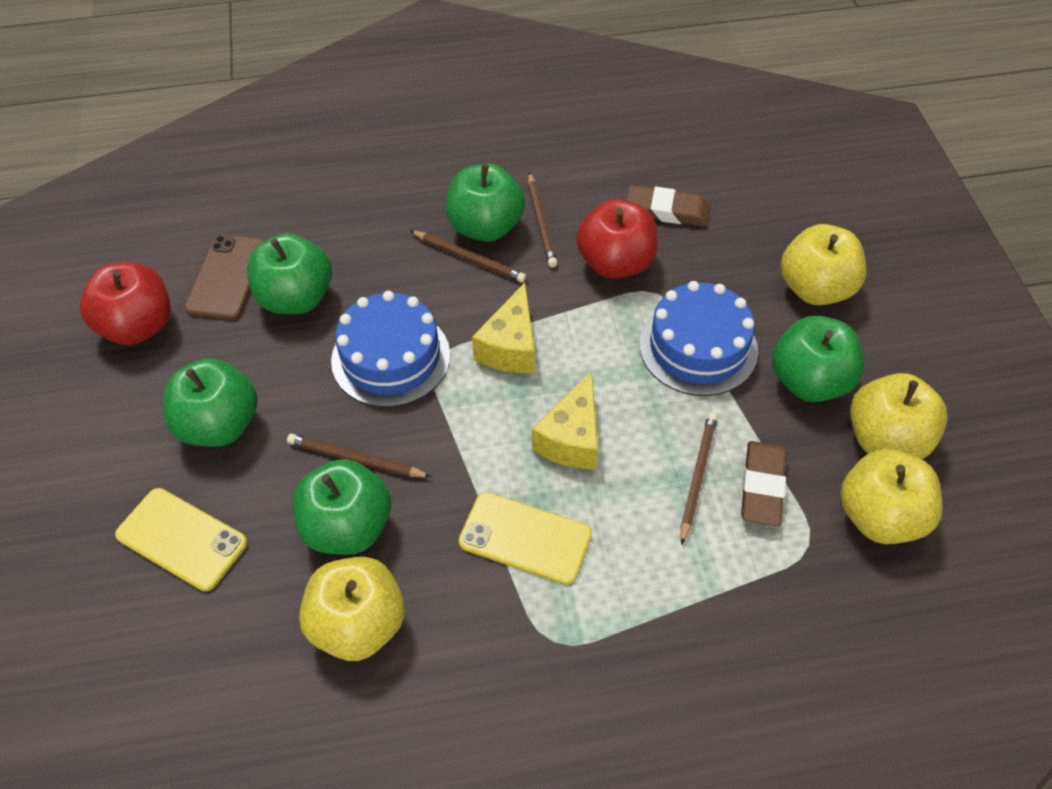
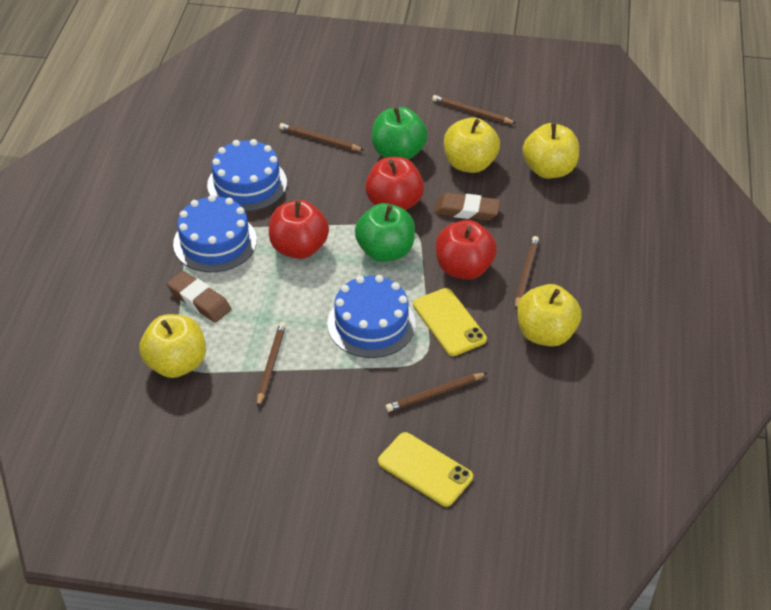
blue cake: 2 -> 3
brown pencil: 4 -> 5
brown phone: 1 -> 0
green apple: 5 -> 2
red apple: 2 -> 3
yellow cheese: 2 -> 0

